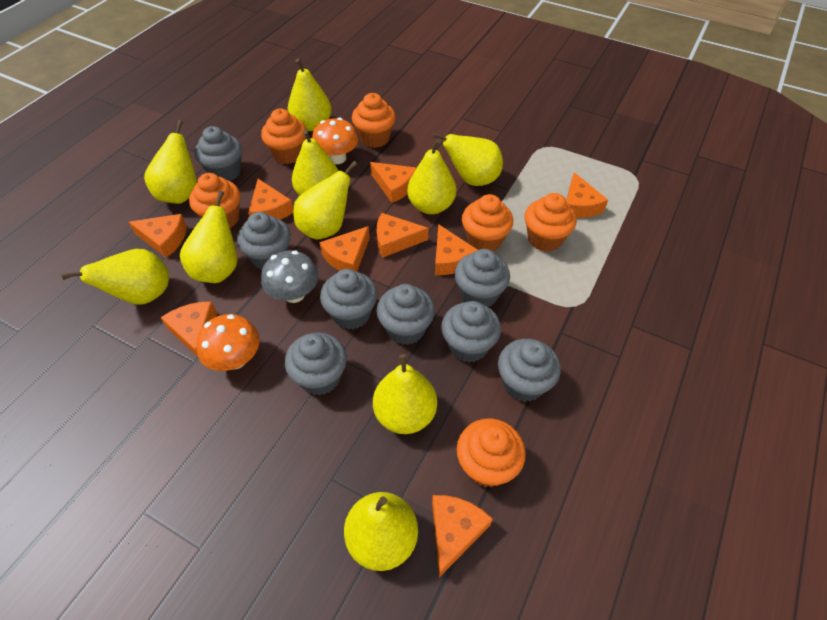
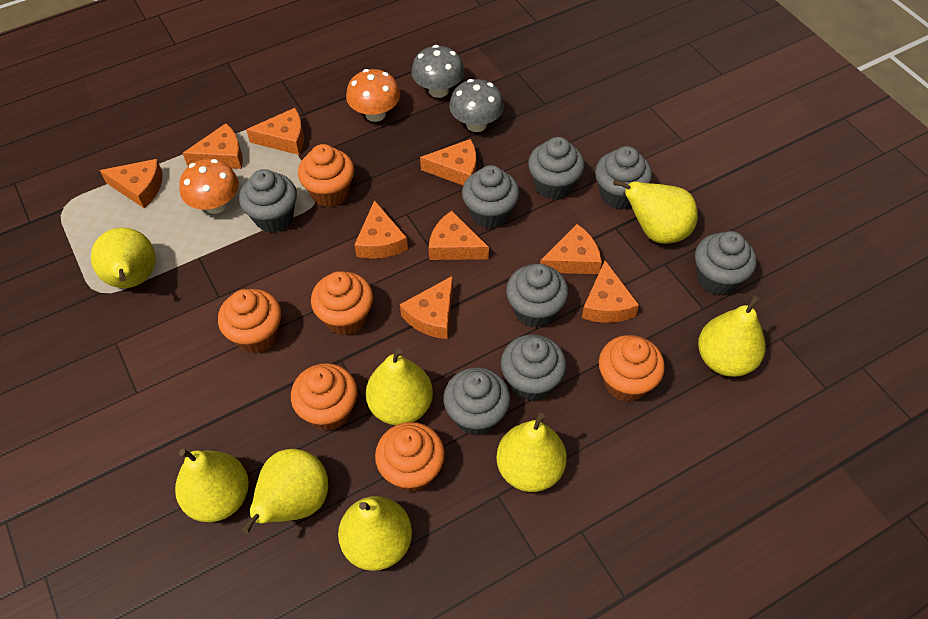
grey mushroom: 1 -> 2
yellow pear: 10 -> 8

